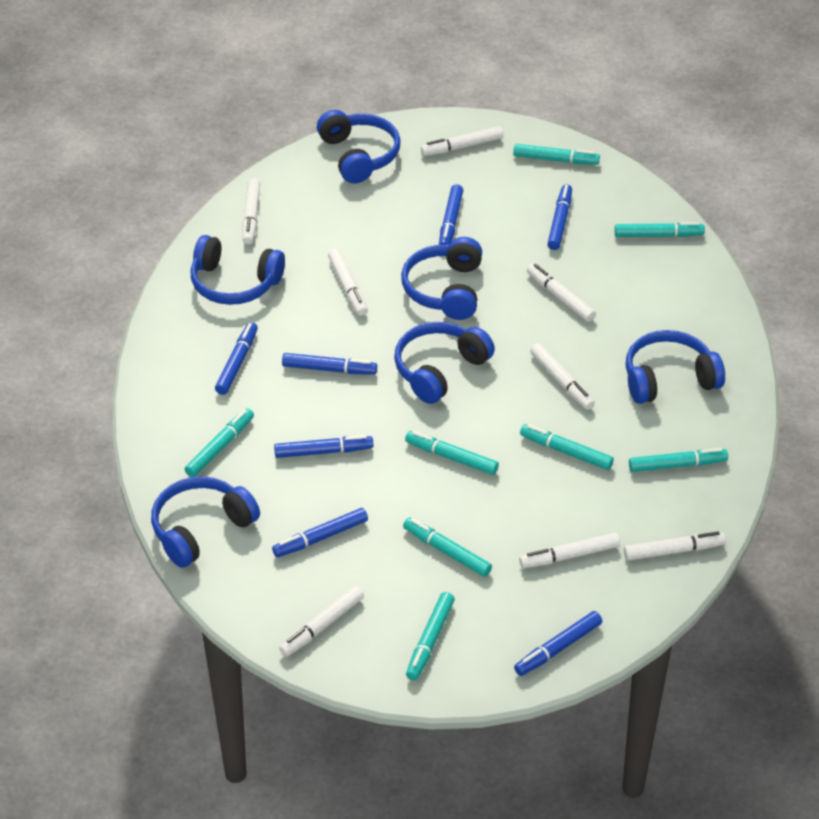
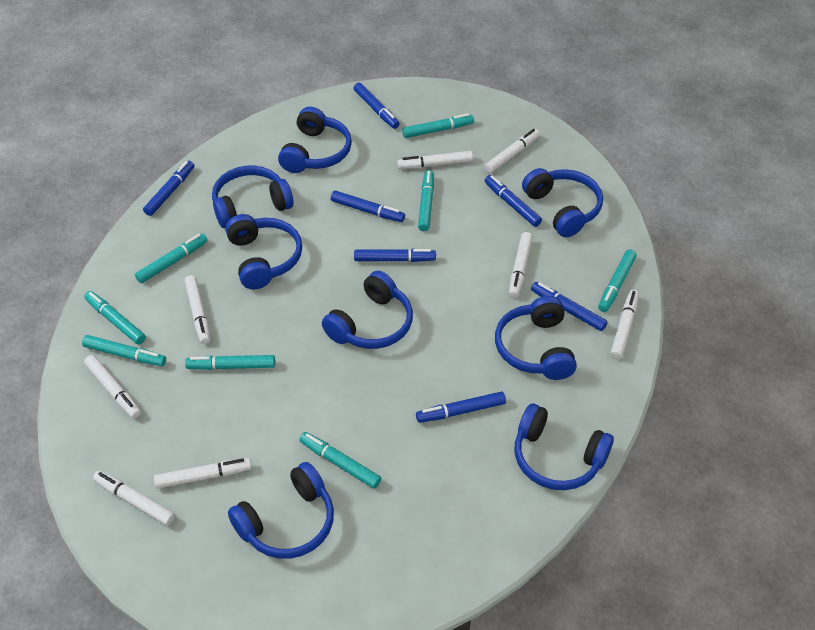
blue headphones: 6 -> 8

